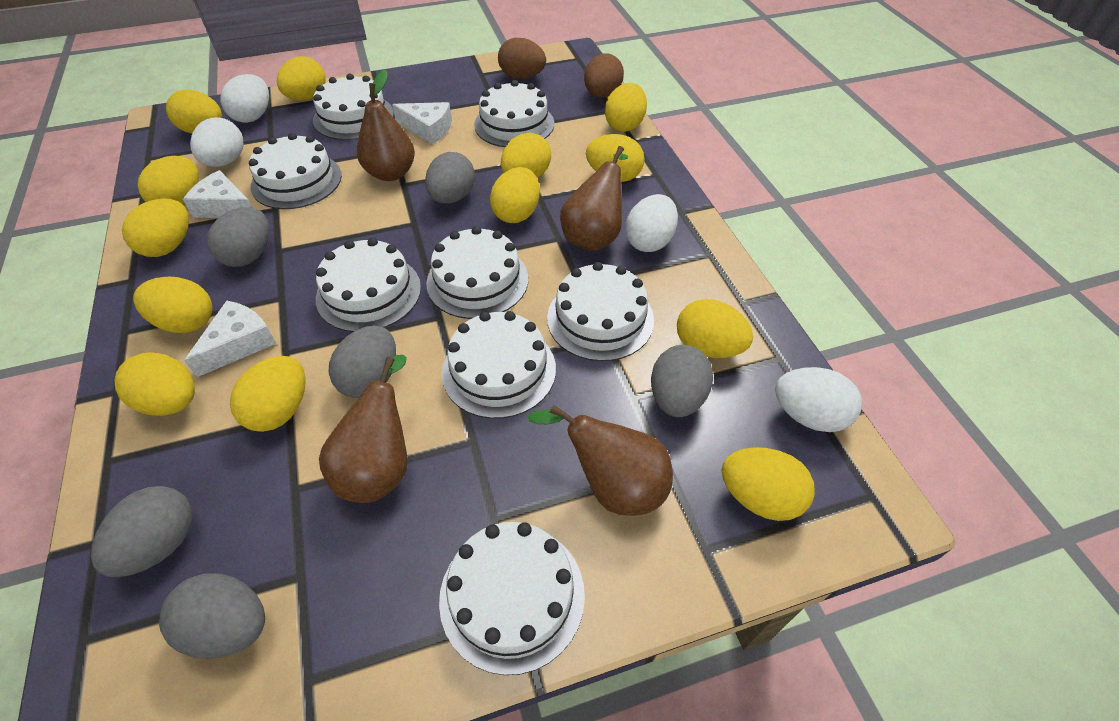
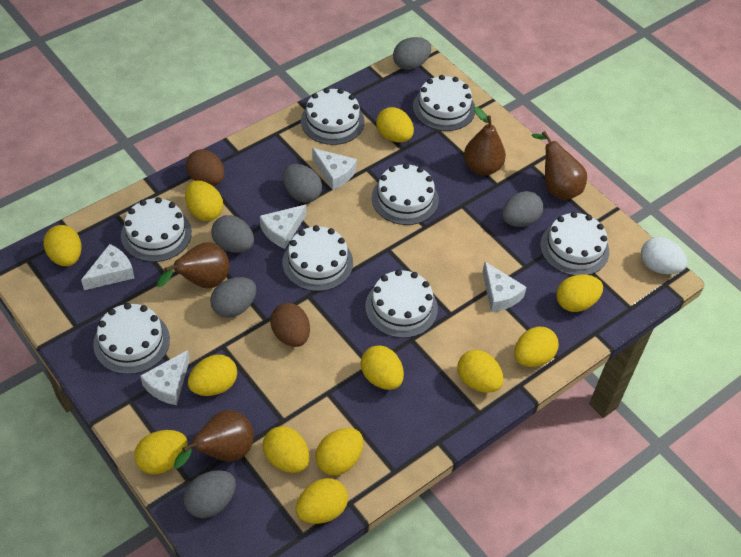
white cheese: 3 -> 5
white egg: 4 -> 1
yellow egg: 13 -> 12

